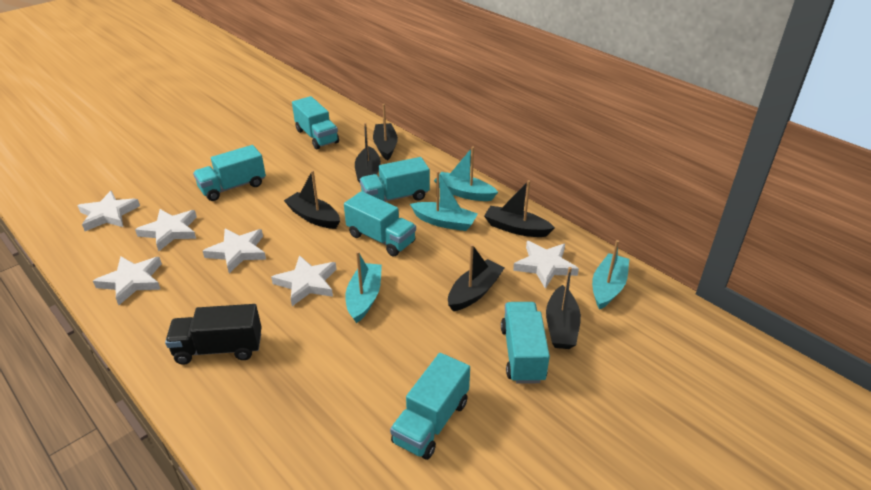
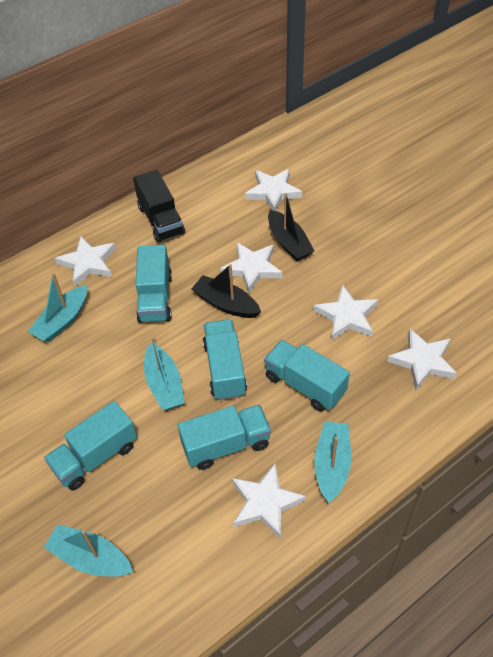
black boat: 6 -> 2
turquoise truck: 6 -> 5

